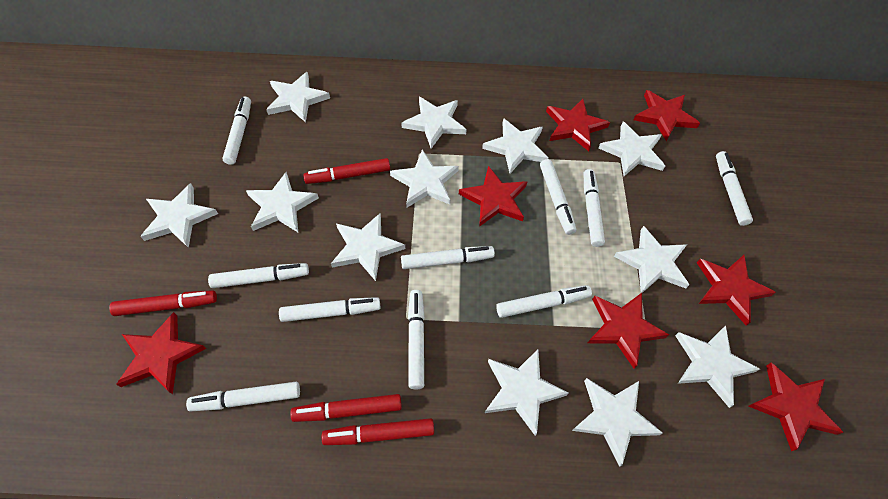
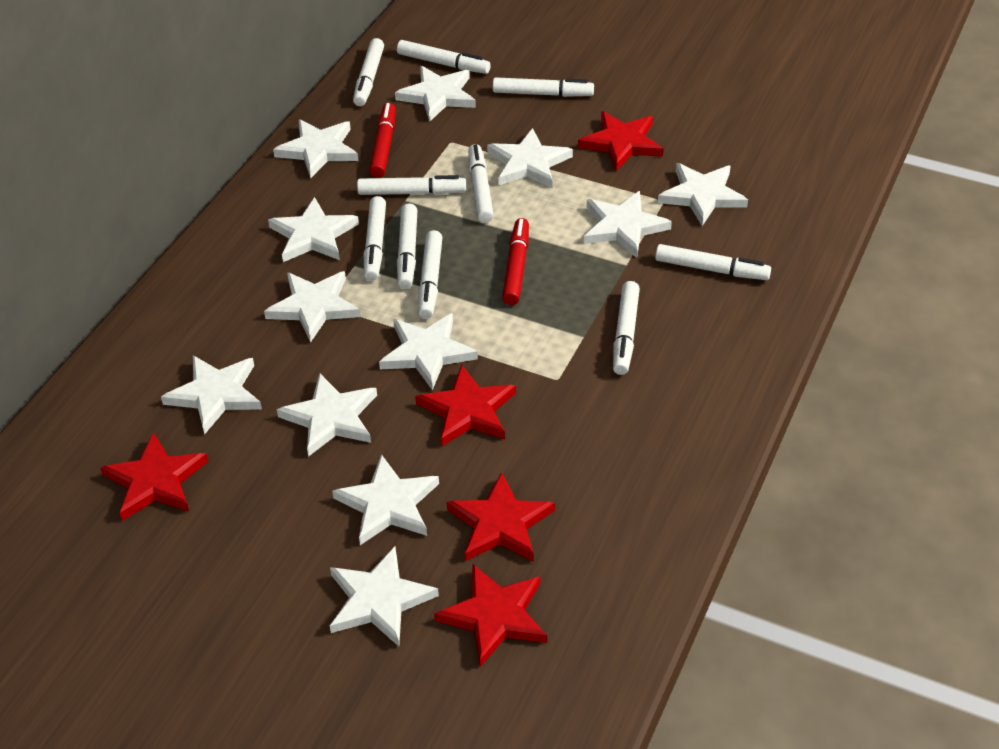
red marker: 4 -> 2
red star: 7 -> 5

